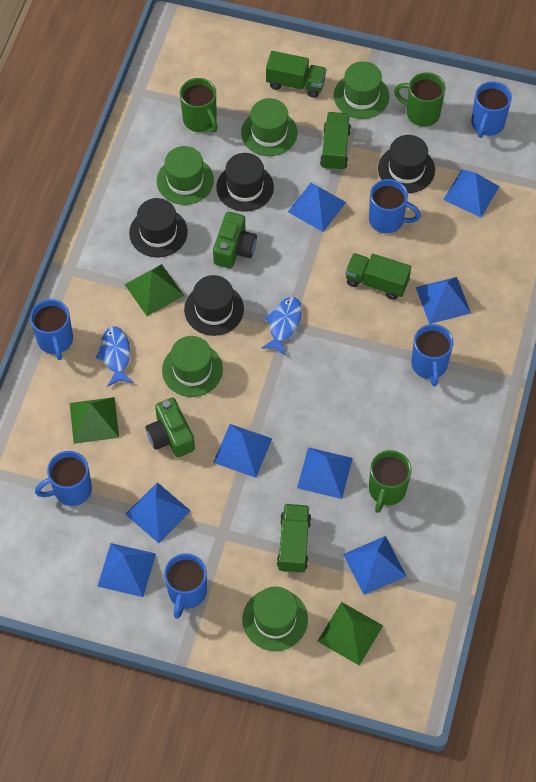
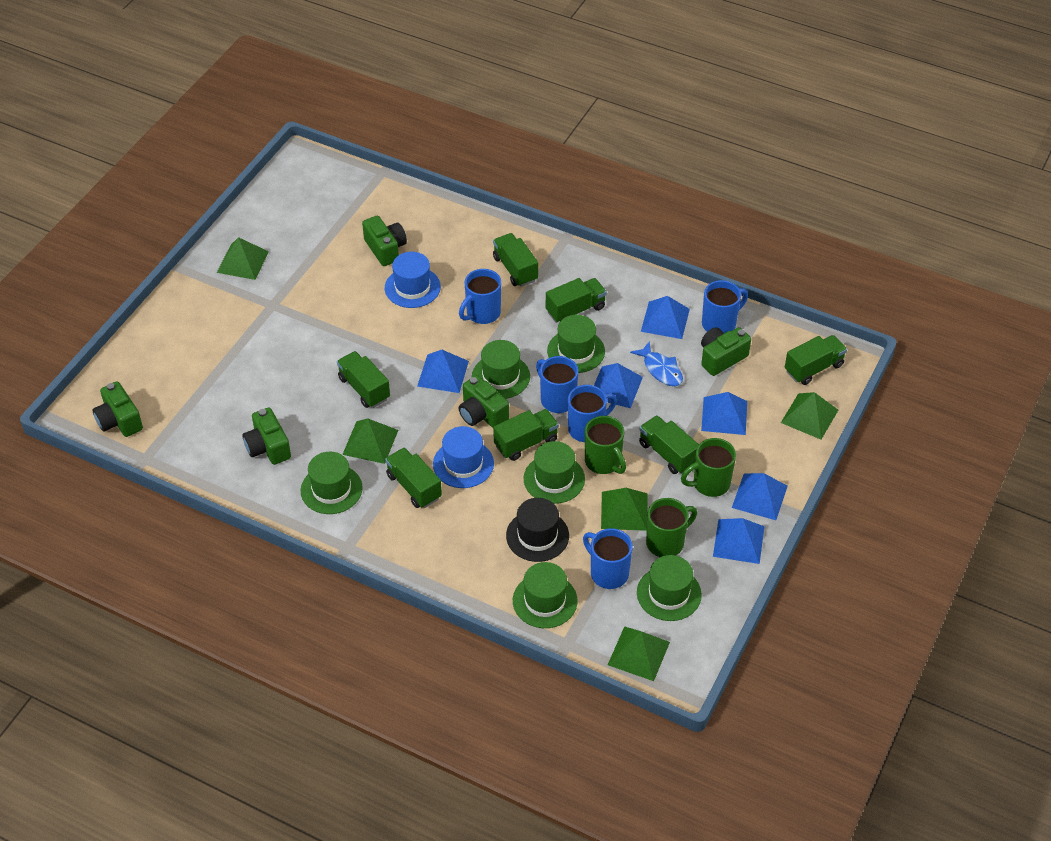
black hat: 4 -> 1
blue fish: 2 -> 1
blue hat: 0 -> 2
blue mug: 6 -> 5
blue pyramid: 8 -> 6
green camera: 2 -> 5
green hat: 5 -> 6
green pyramid: 3 -> 5
green truck: 4 -> 7

